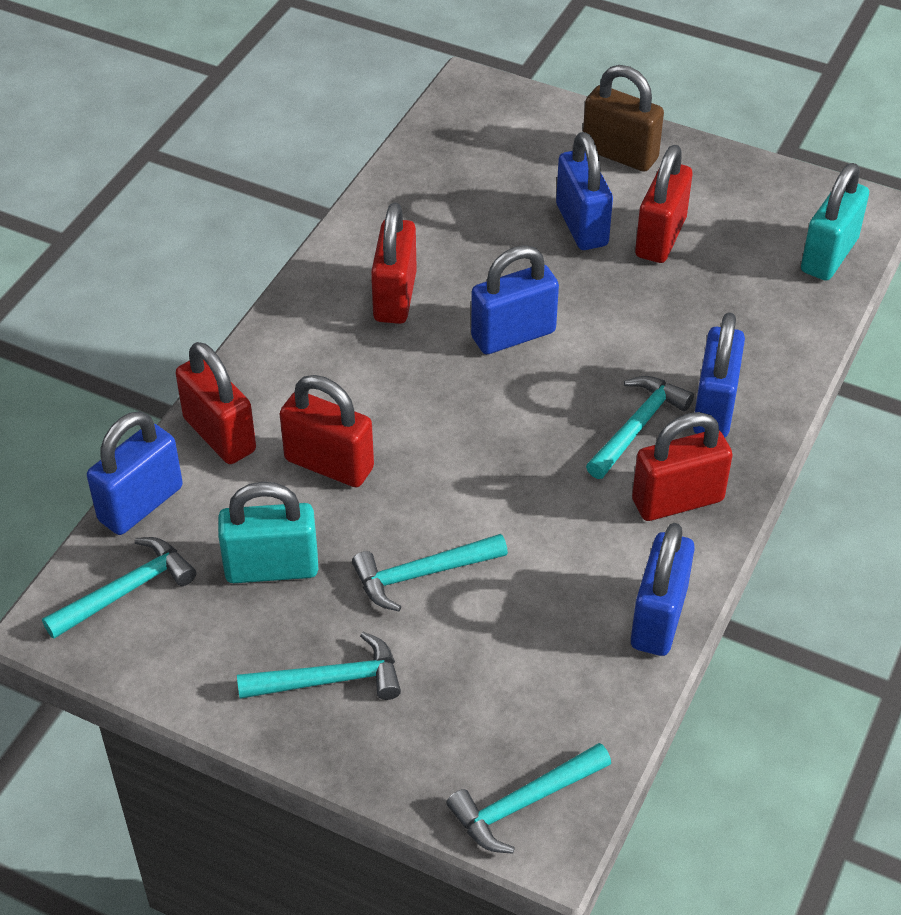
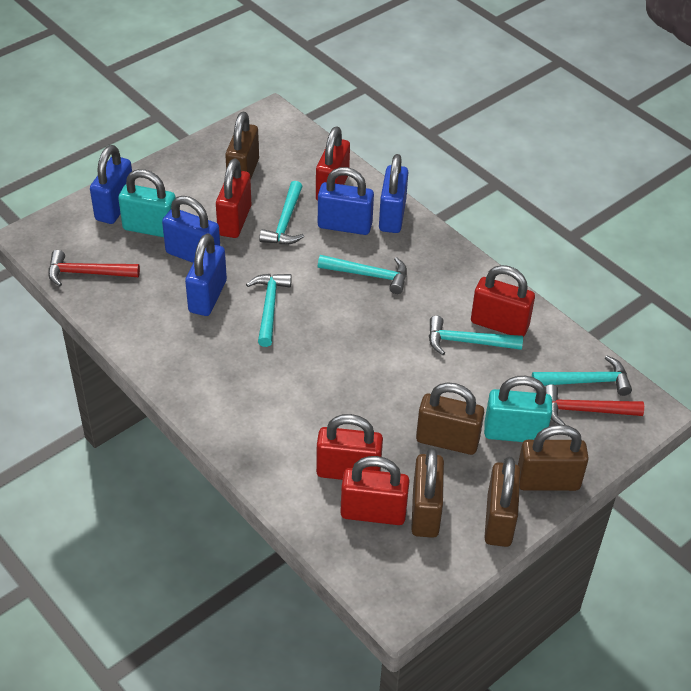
brown padlock: 1 -> 5
red hammer: 0 -> 2

